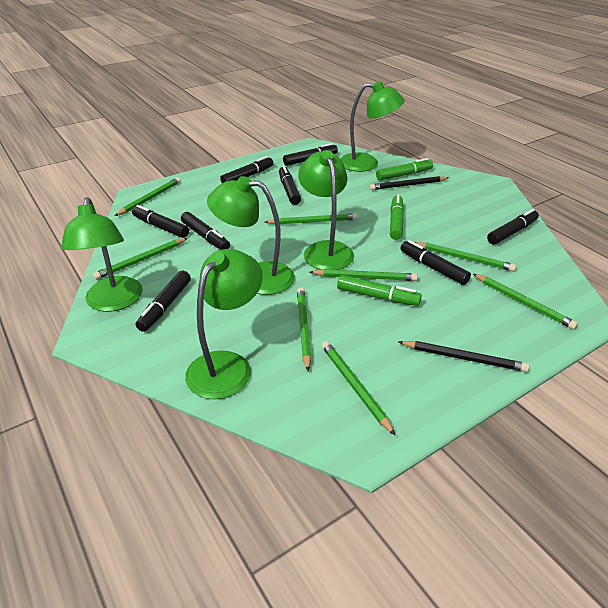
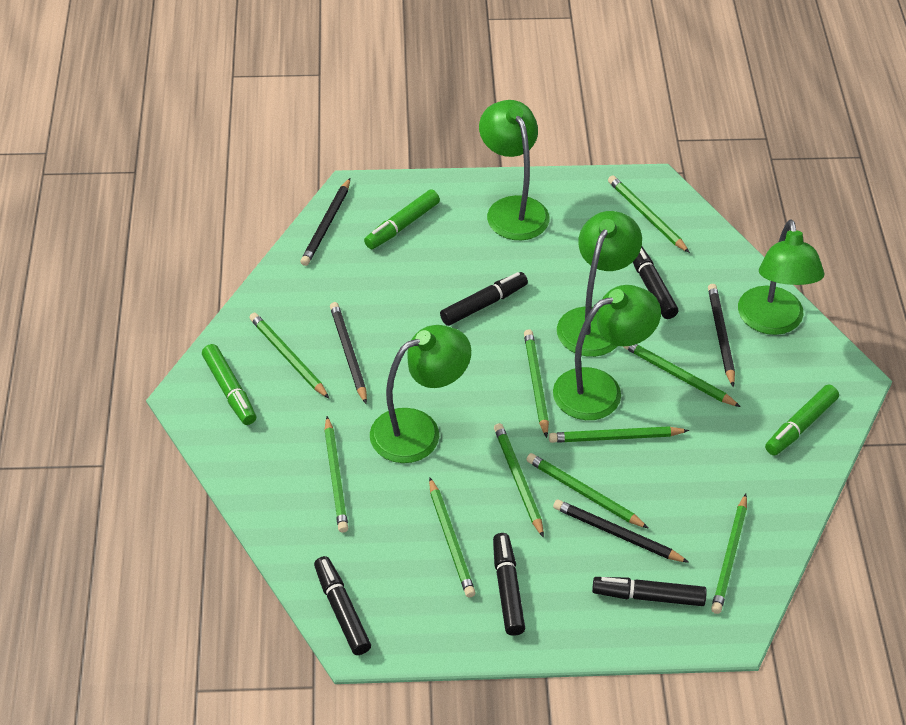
black marker: 8 -> 5
black pencil: 2 -> 4
green pencil: 8 -> 10

